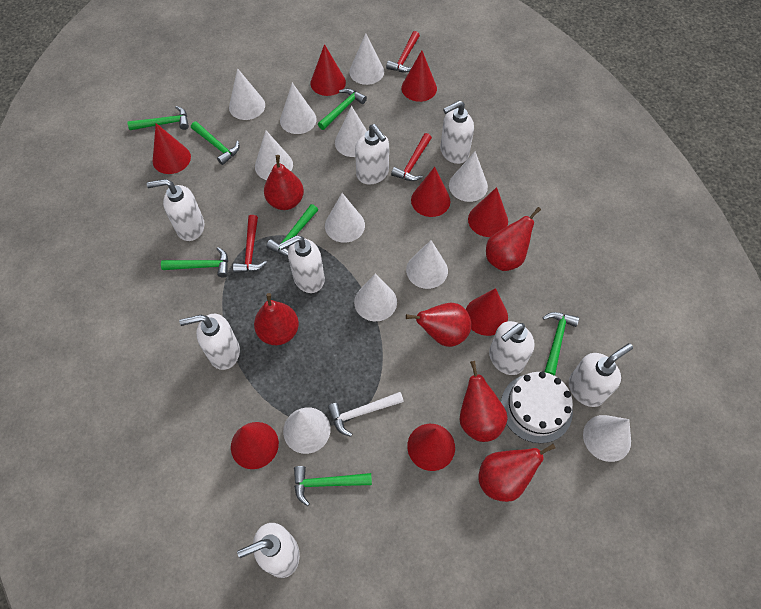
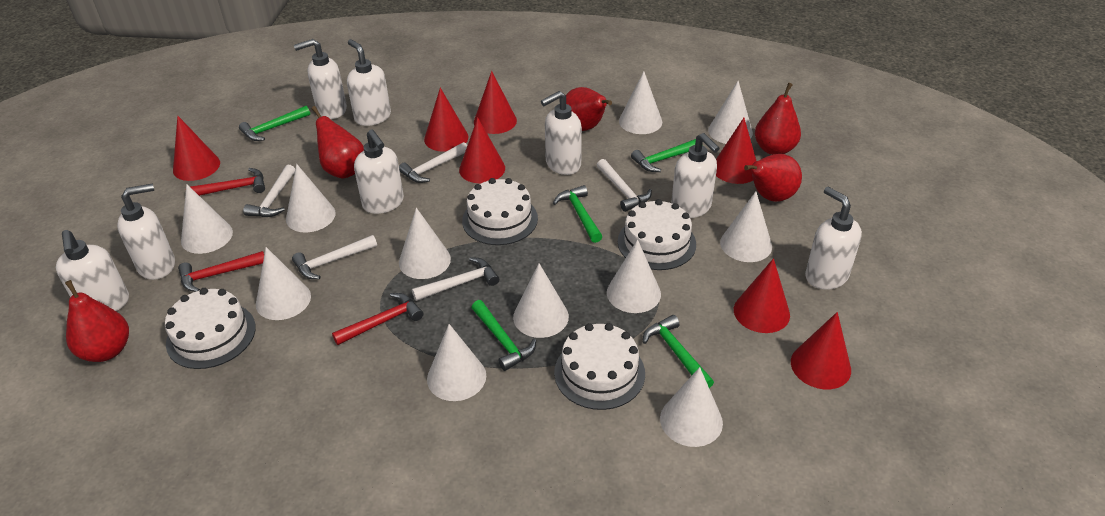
green hammer: 7 -> 5
red cone: 8 -> 7
red pear: 6 -> 5
white cake: 1 -> 4
white hammer: 1 -> 5

